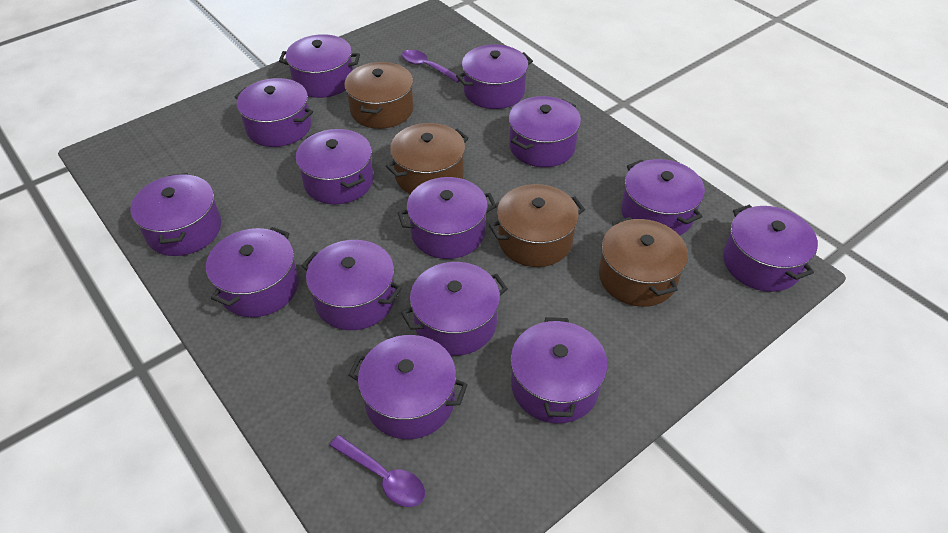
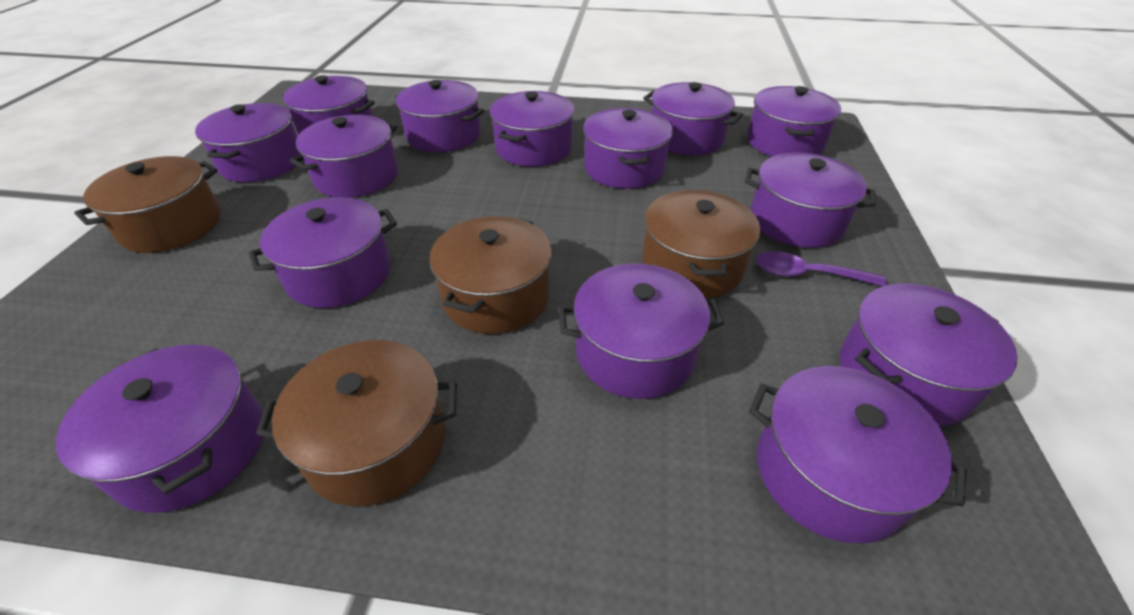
purple spoon: 2 -> 1

